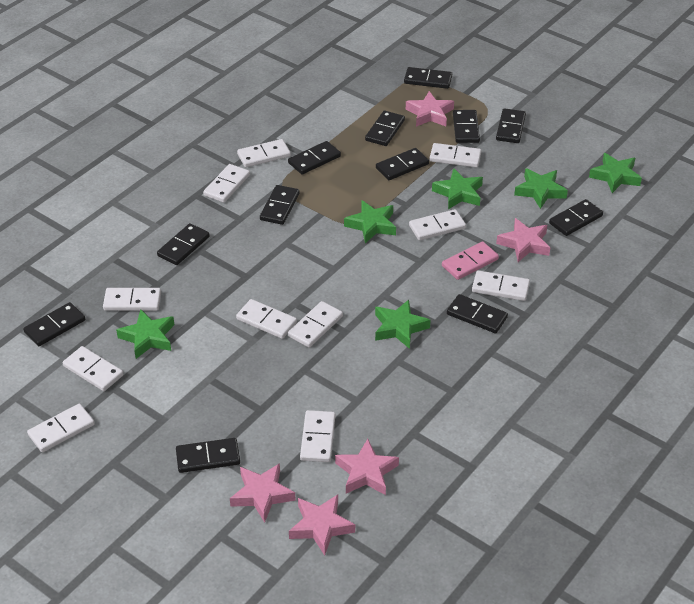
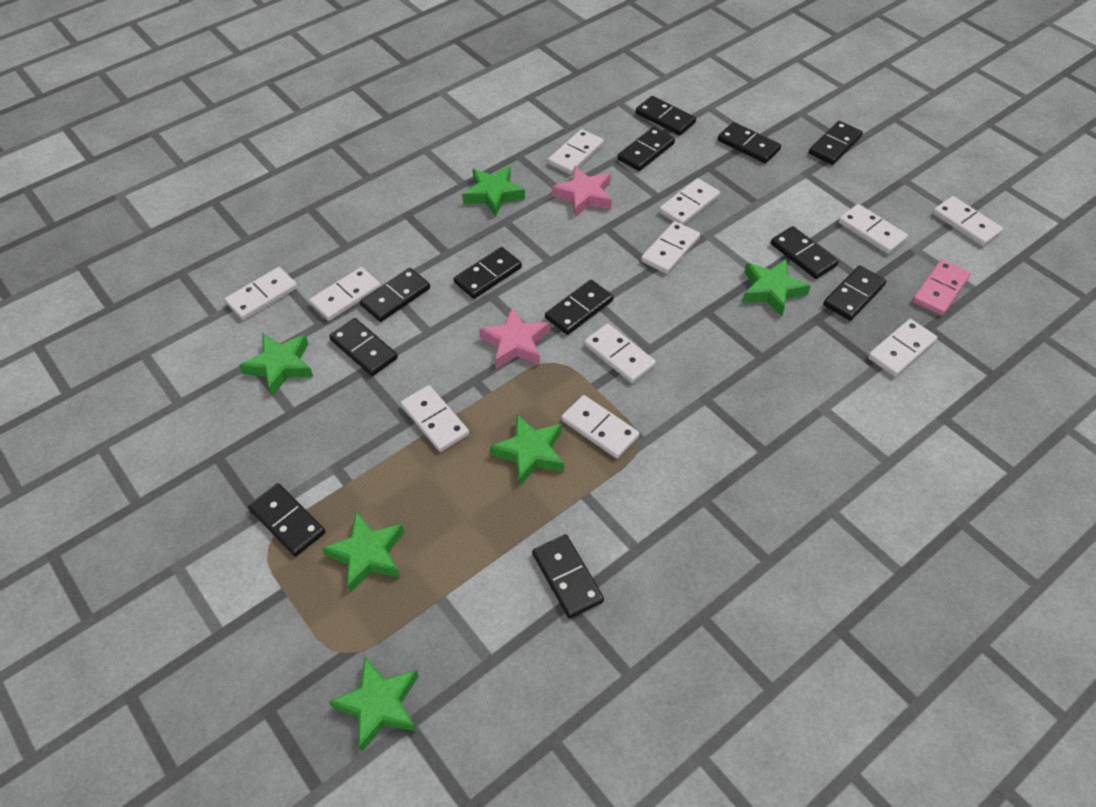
pink star: 5 -> 2

